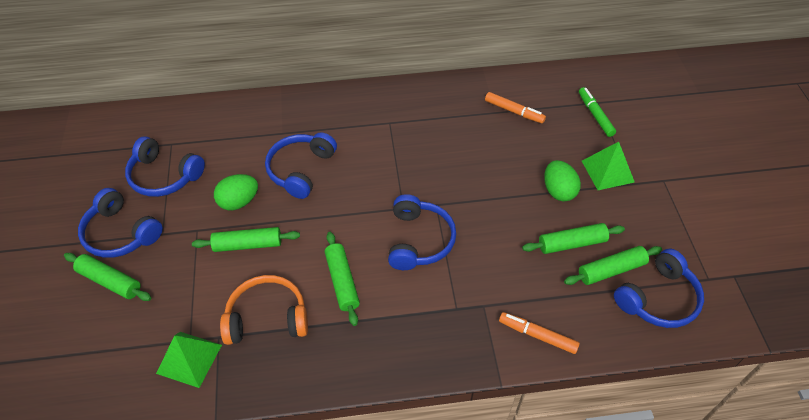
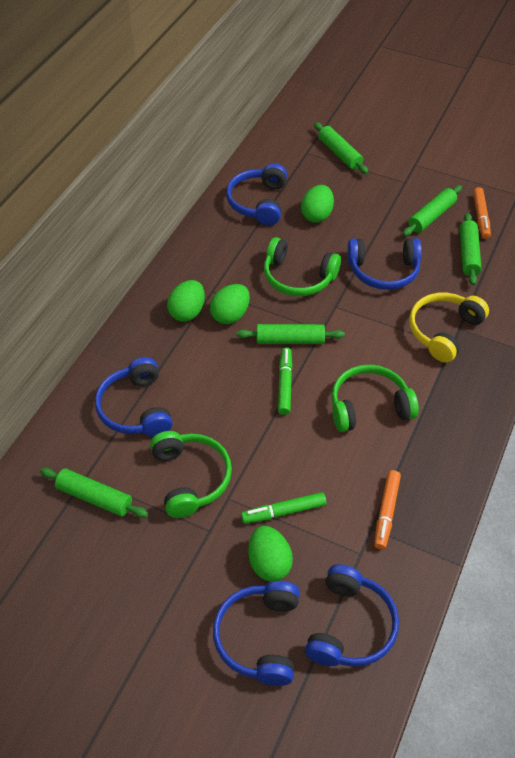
green egg: 2 -> 4
green headphones: 0 -> 3
green marker: 1 -> 2
green pyramid: 2 -> 0
orange headphones: 1 -> 0
yellow headphones: 0 -> 1

